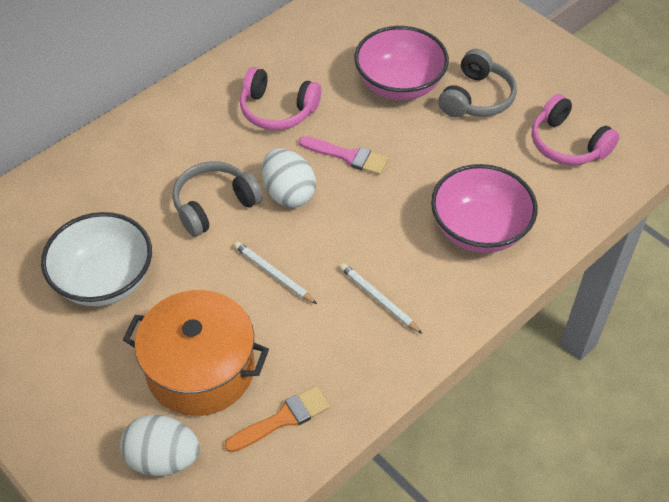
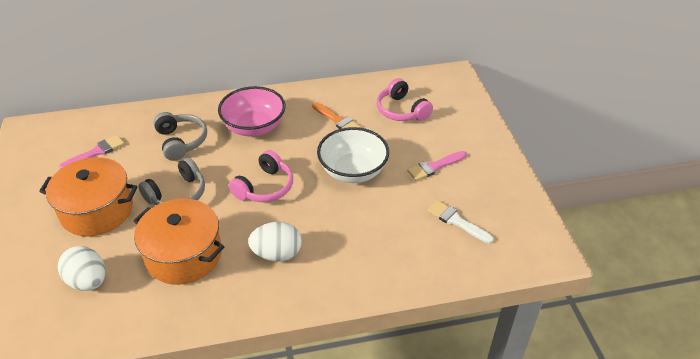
orange pot: 1 -> 2
pink bowl: 2 -> 1
pink brush: 1 -> 2
white brush: 0 -> 1
white pencil: 2 -> 0

